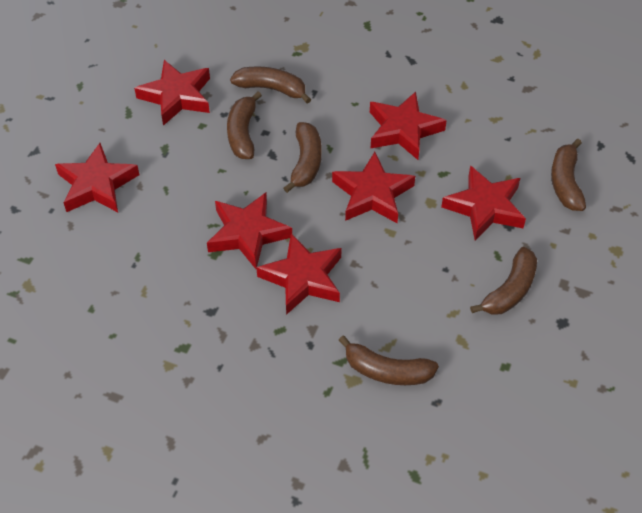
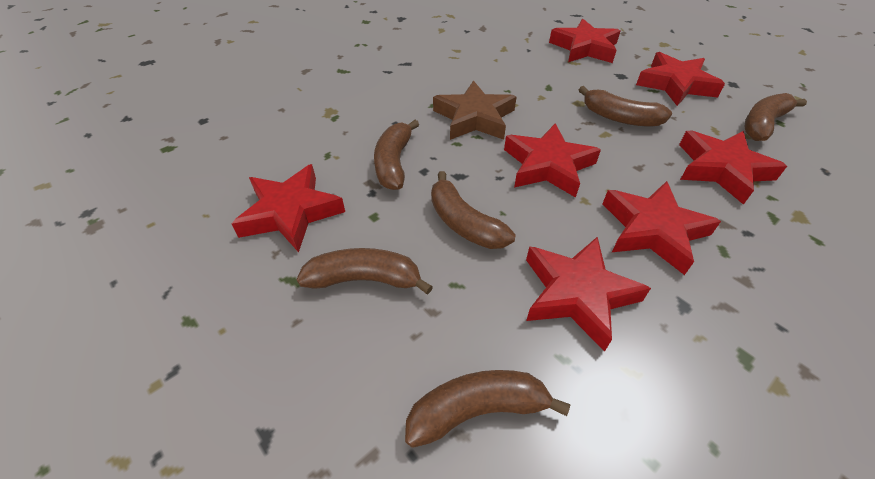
brown star: 0 -> 1

